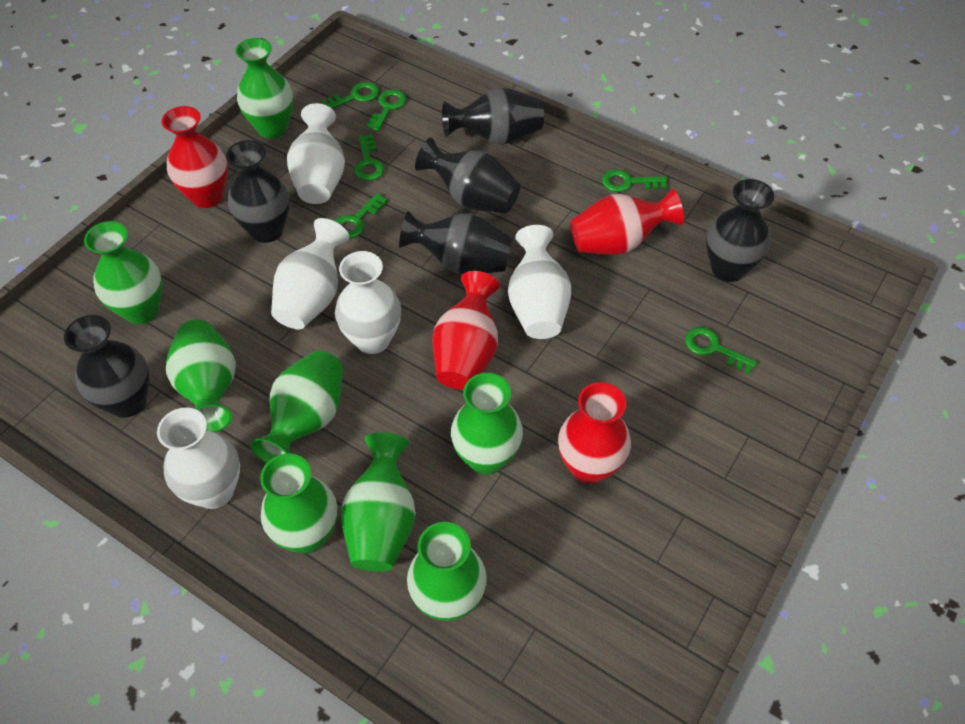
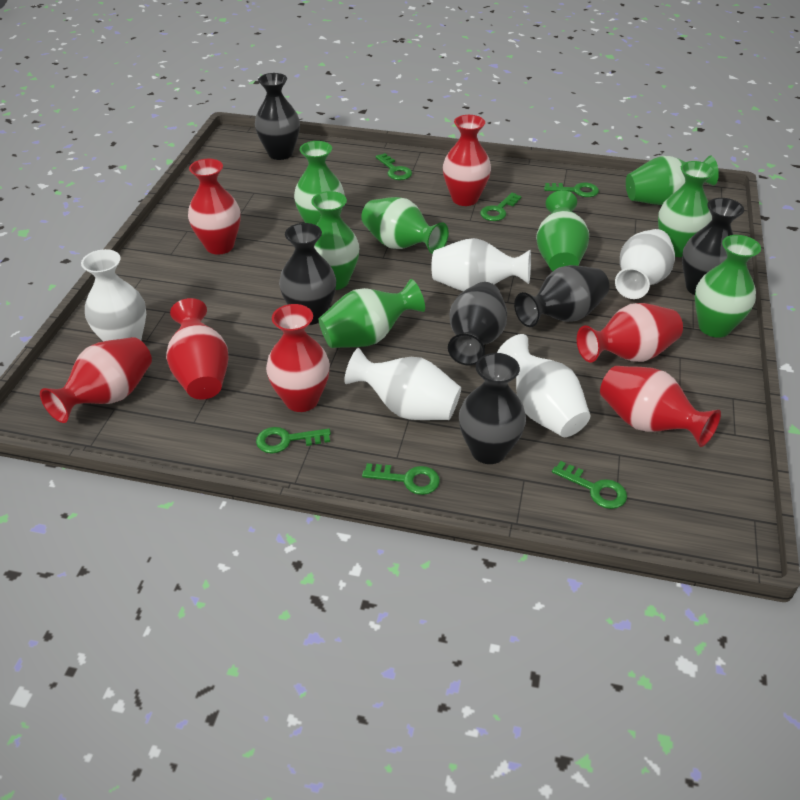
red vase: 4 -> 7

